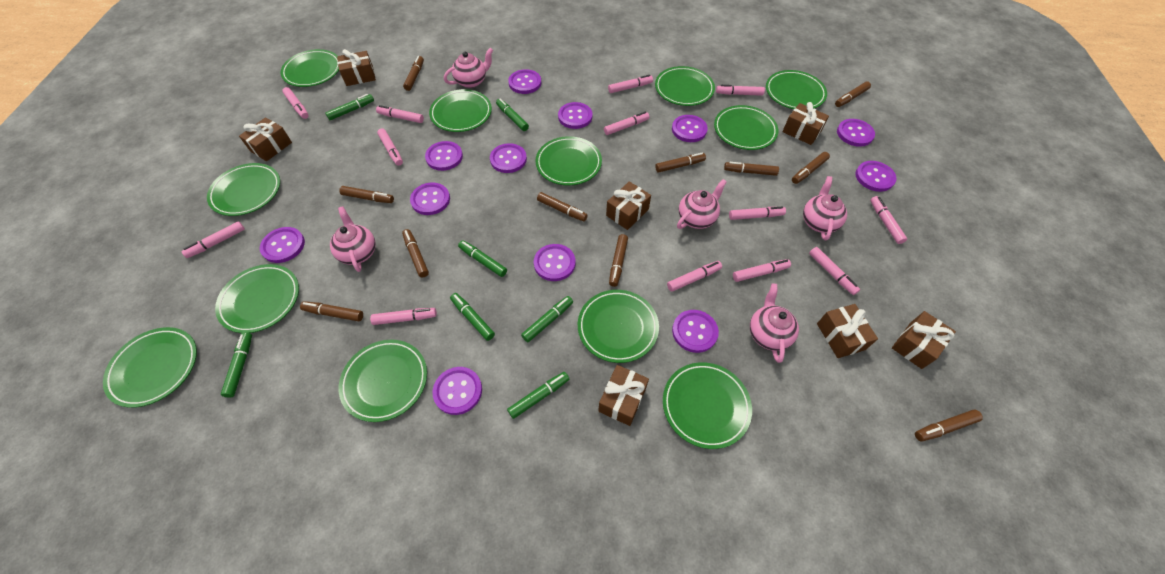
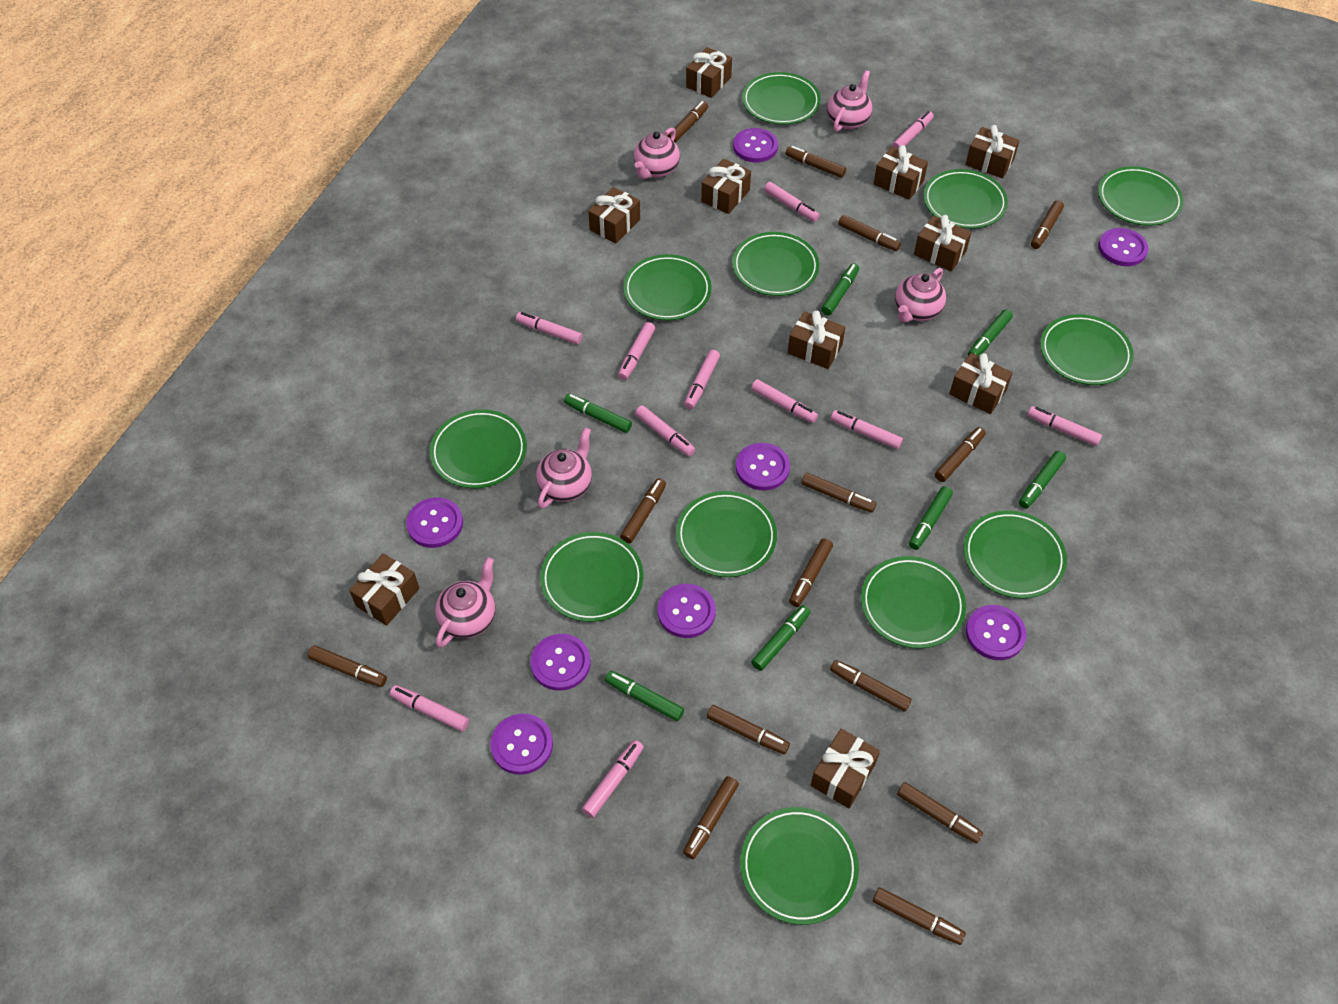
brown gift: 7 -> 10
brown marker: 11 -> 14
pink marker: 13 -> 11
purple button: 12 -> 8

